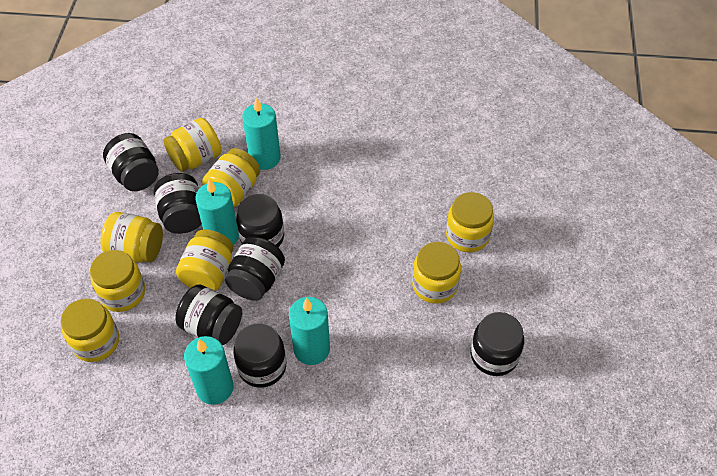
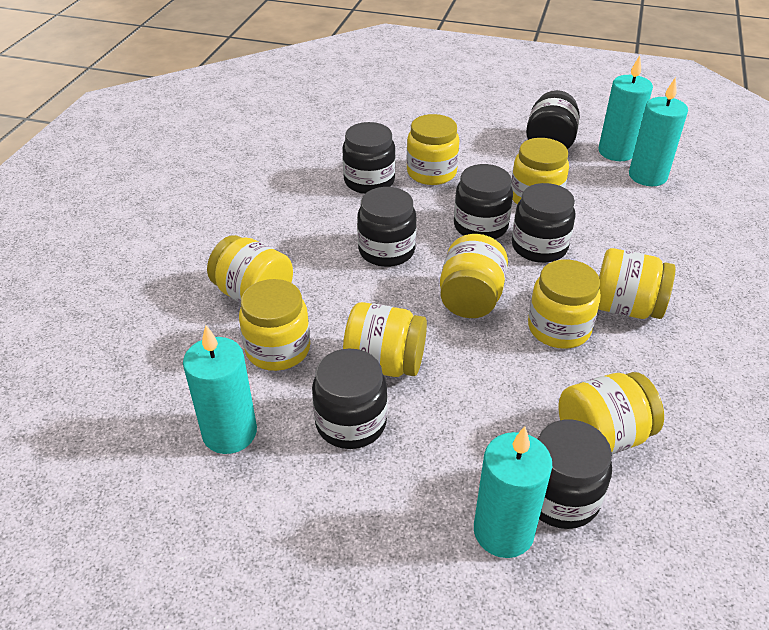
yellow jar: 8 -> 9

